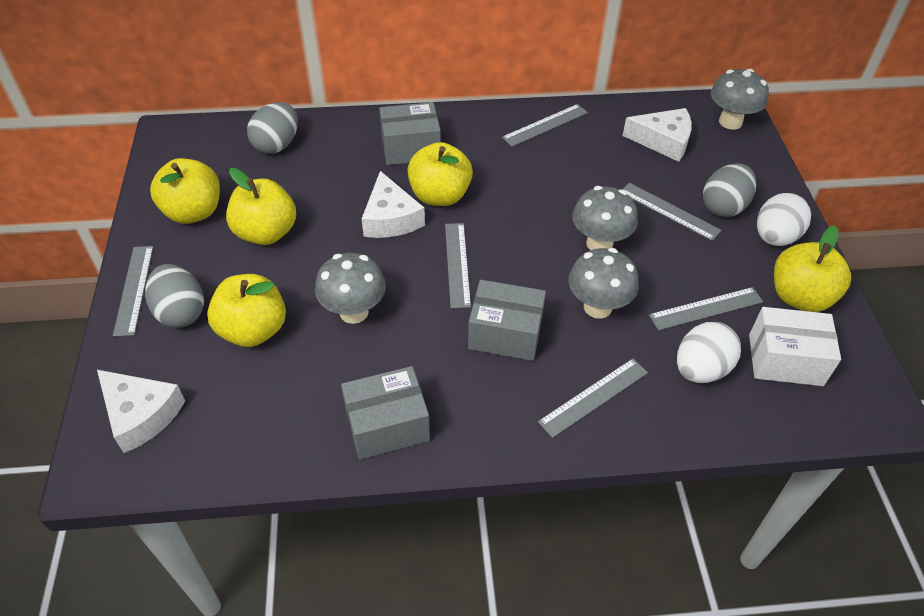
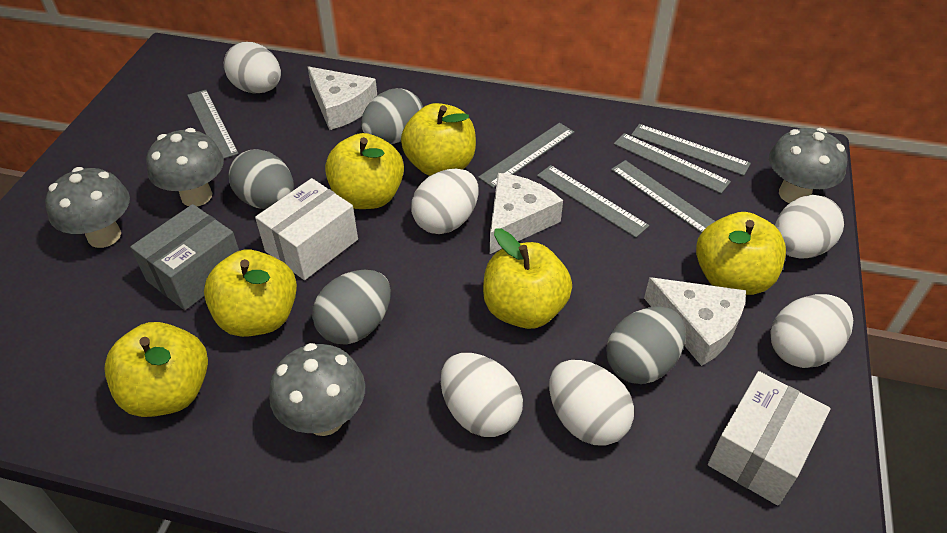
grey box: 3 -> 1
grey egg: 3 -> 4
white box: 1 -> 2
white egg: 2 -> 6
yellow apple: 5 -> 6

